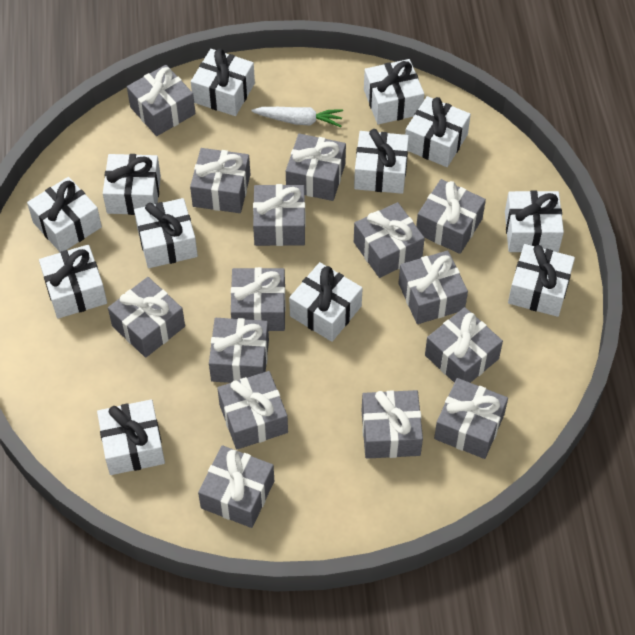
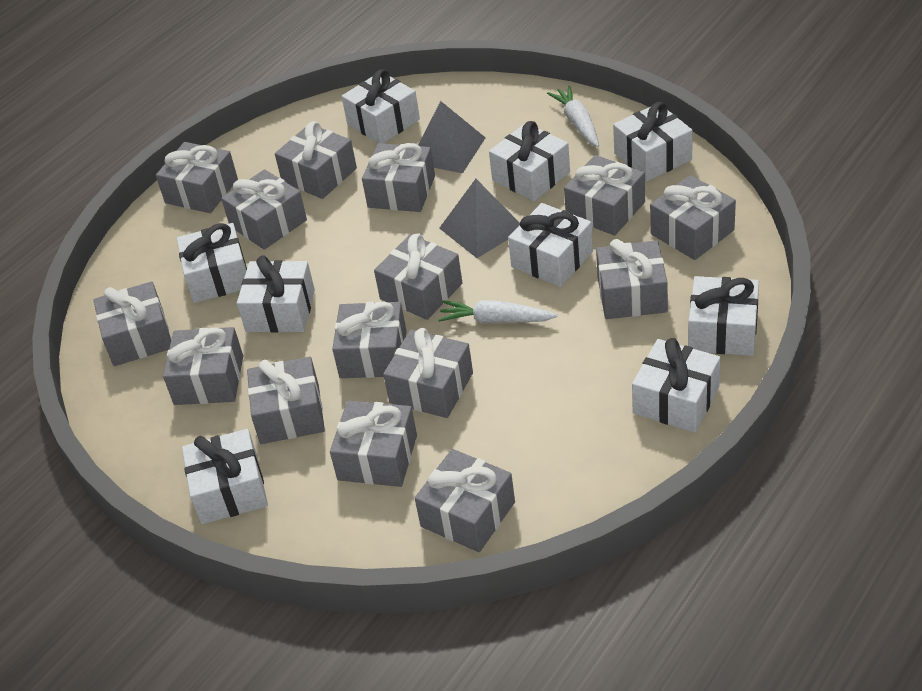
grey pyramid: 0 -> 2
white carrot: 1 -> 2
white gift: 12 -> 9

